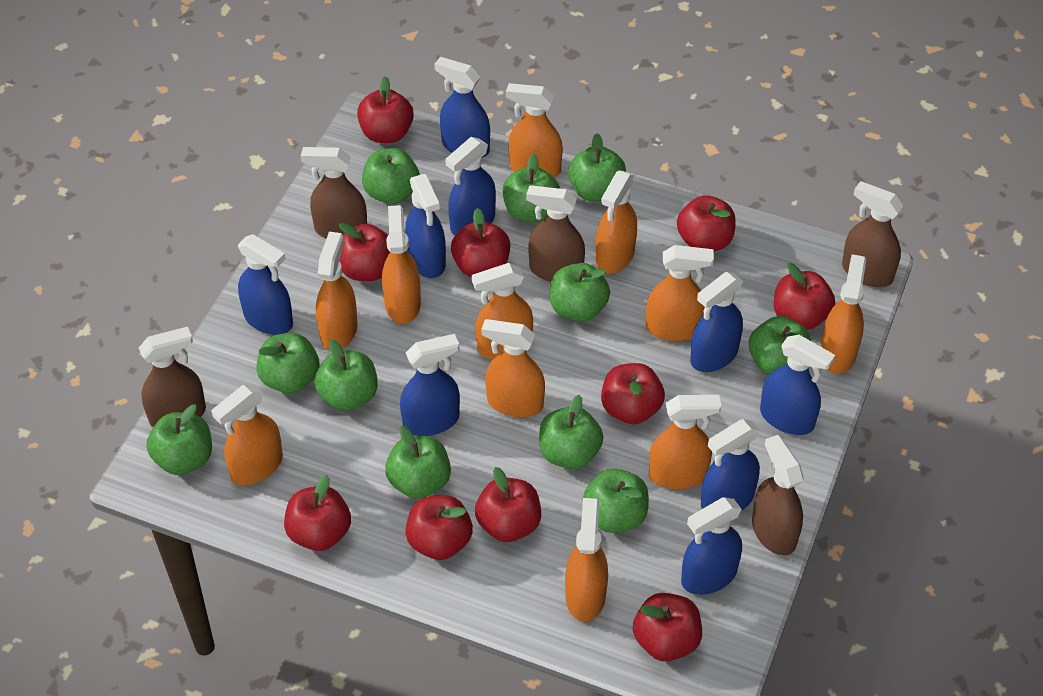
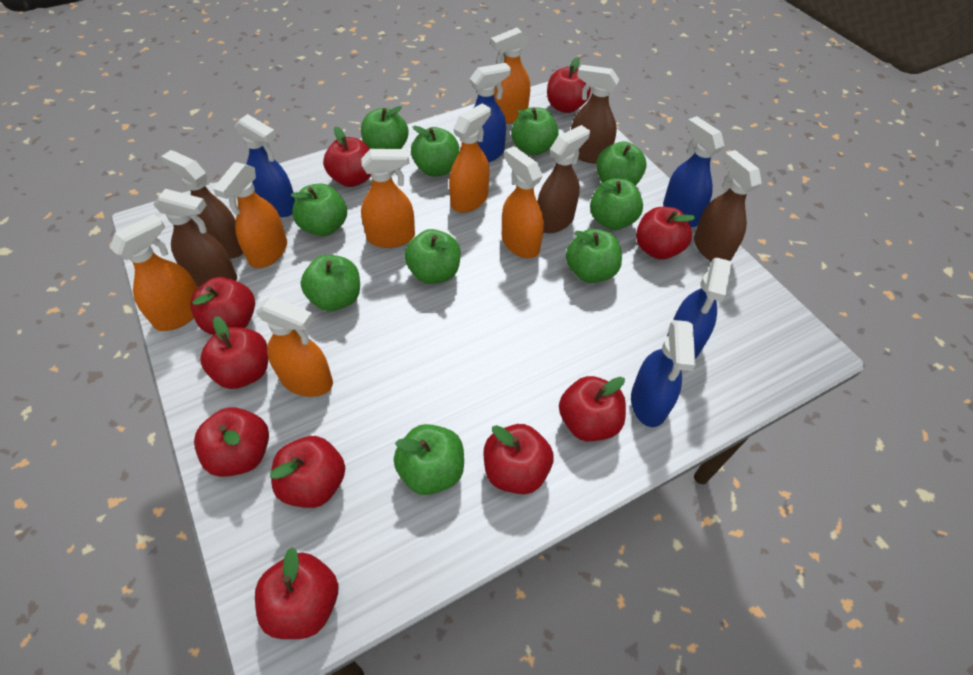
blue spray bottle: 9 -> 5
green apple: 11 -> 10
orange spray bottle: 11 -> 7

